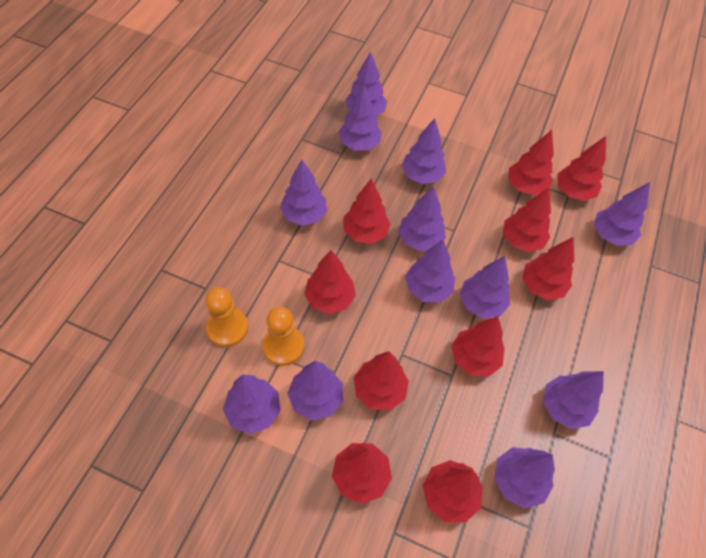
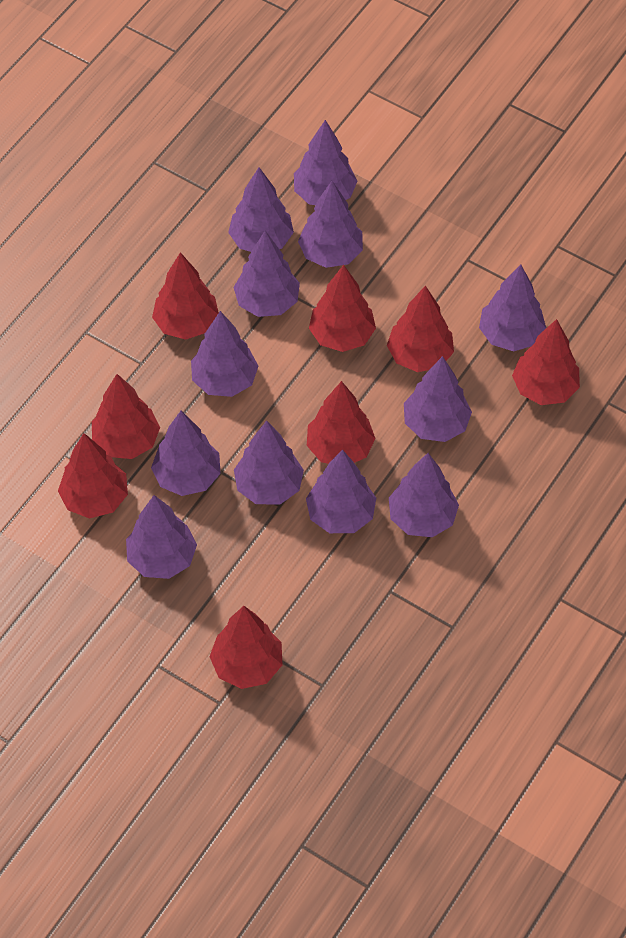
orange pawn: 2 -> 0
red tree: 10 -> 8

